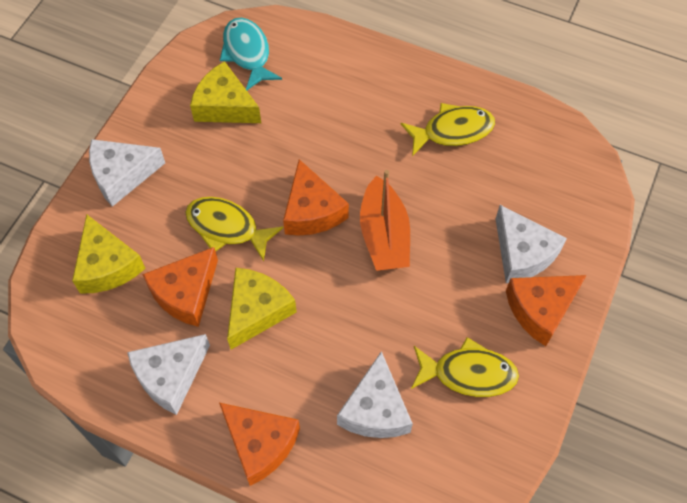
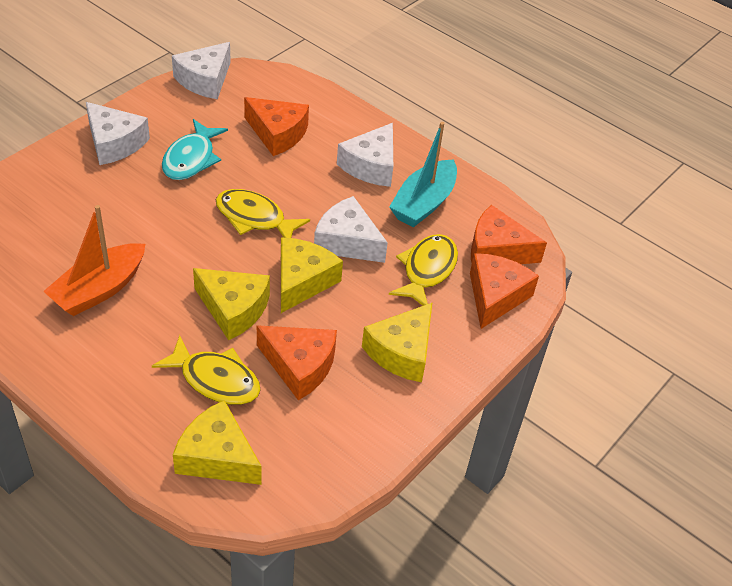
turquoise boat: 0 -> 1
yellow cheese: 3 -> 4

